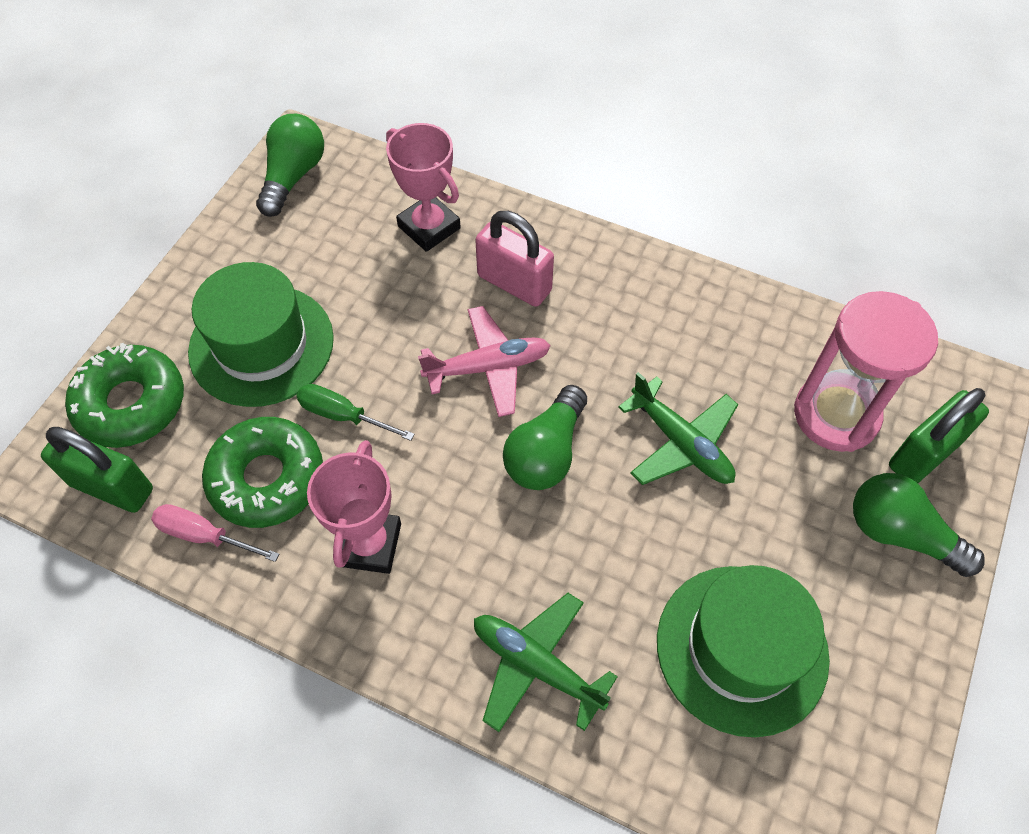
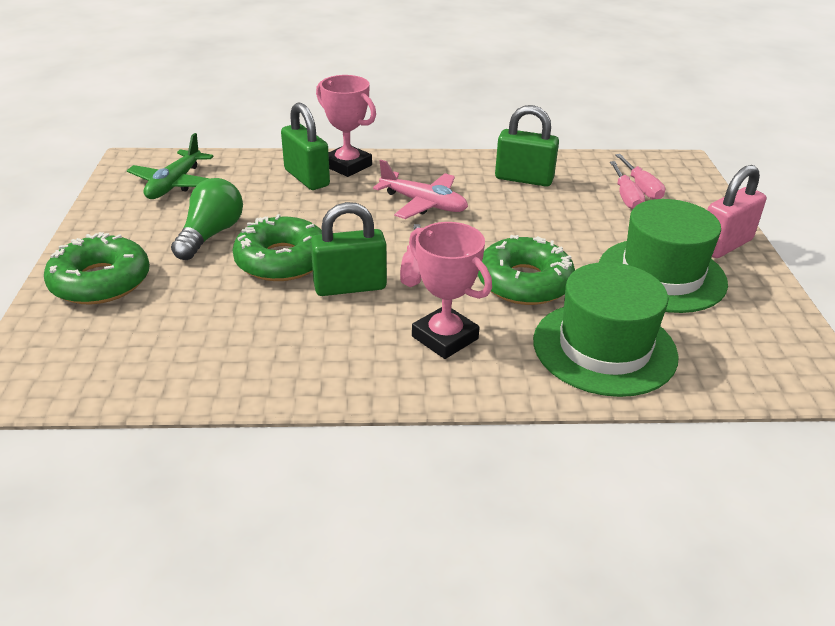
green donut: 2 -> 3
green light bulb: 3 -> 1
green padlock: 2 -> 3
green plane: 2 -> 1
green screwdriver: 1 -> 0
pink hourglass: 1 -> 0
pink screwdriver: 1 -> 3

